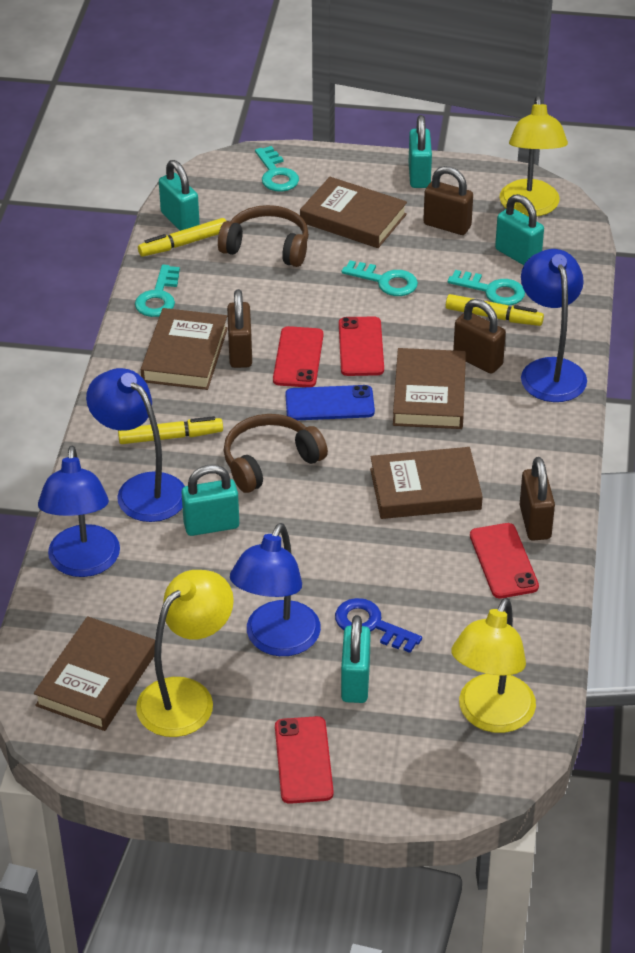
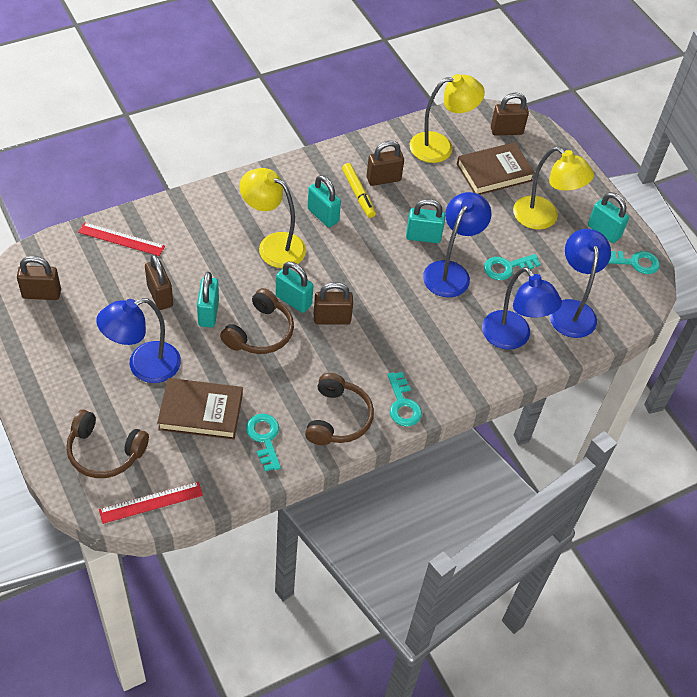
blue key: 1 -> 0
blue phone: 1 -> 0
brown book: 5 -> 2
brown headphones: 2 -> 3
brown padlock: 4 -> 5
red phone: 4 -> 0
red ruler: 0 -> 2
yellow marker: 3 -> 1

